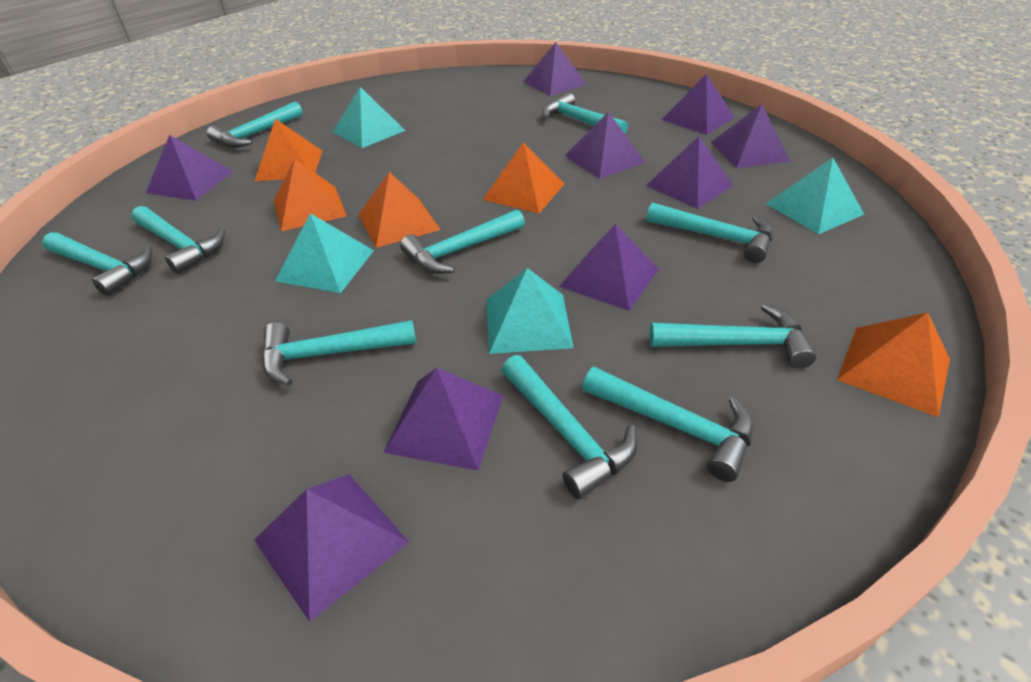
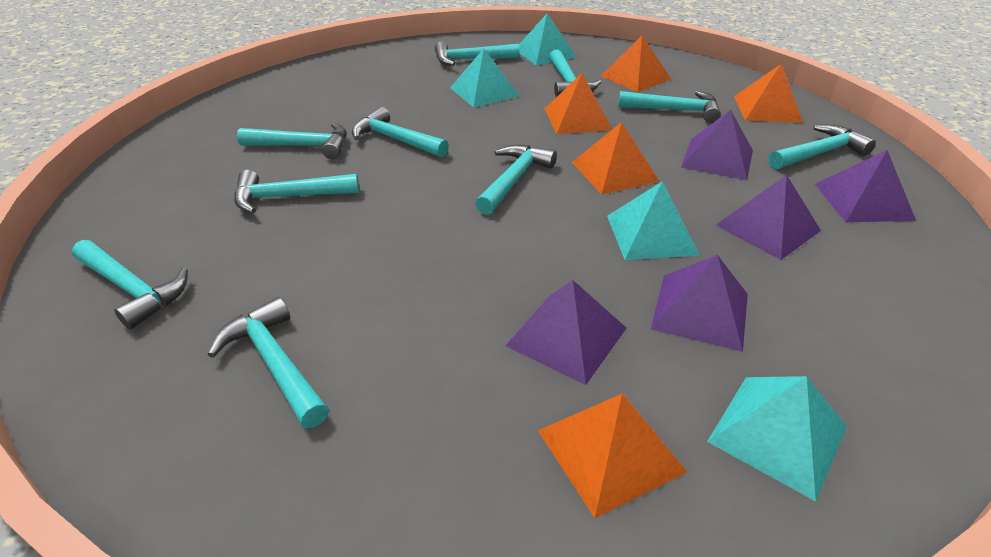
purple pyramid: 9 -> 5

